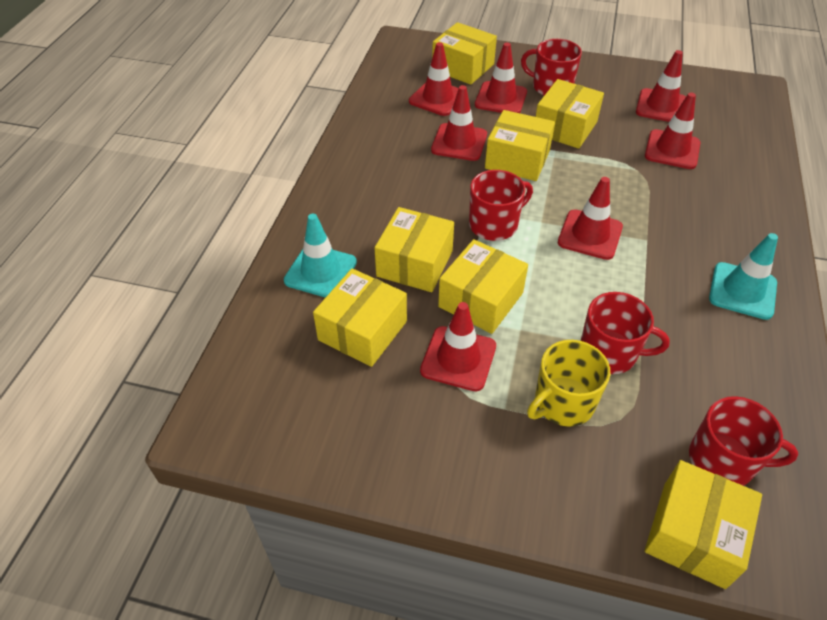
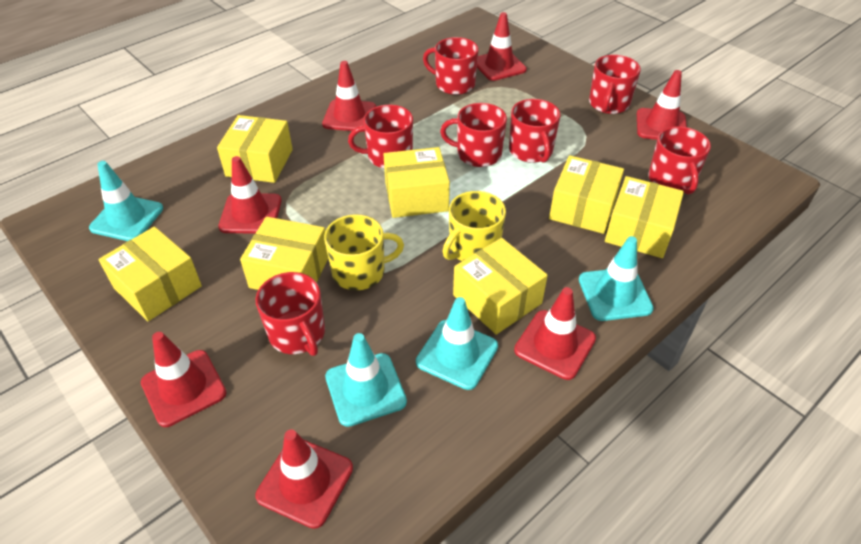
red mug: 4 -> 7
turquoise traffic cone: 2 -> 4
yellow mug: 1 -> 2

